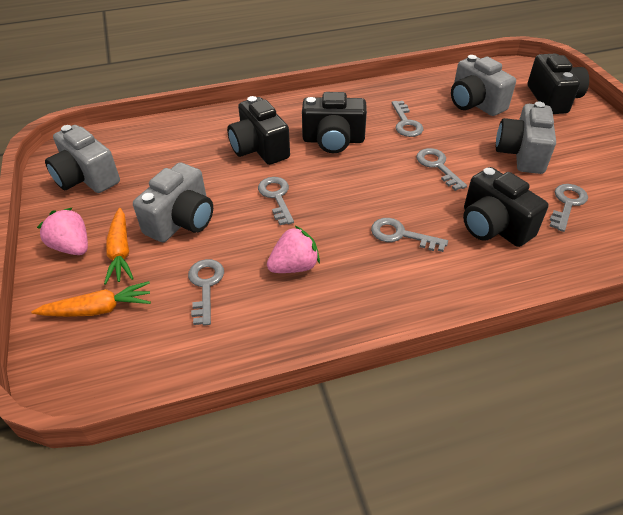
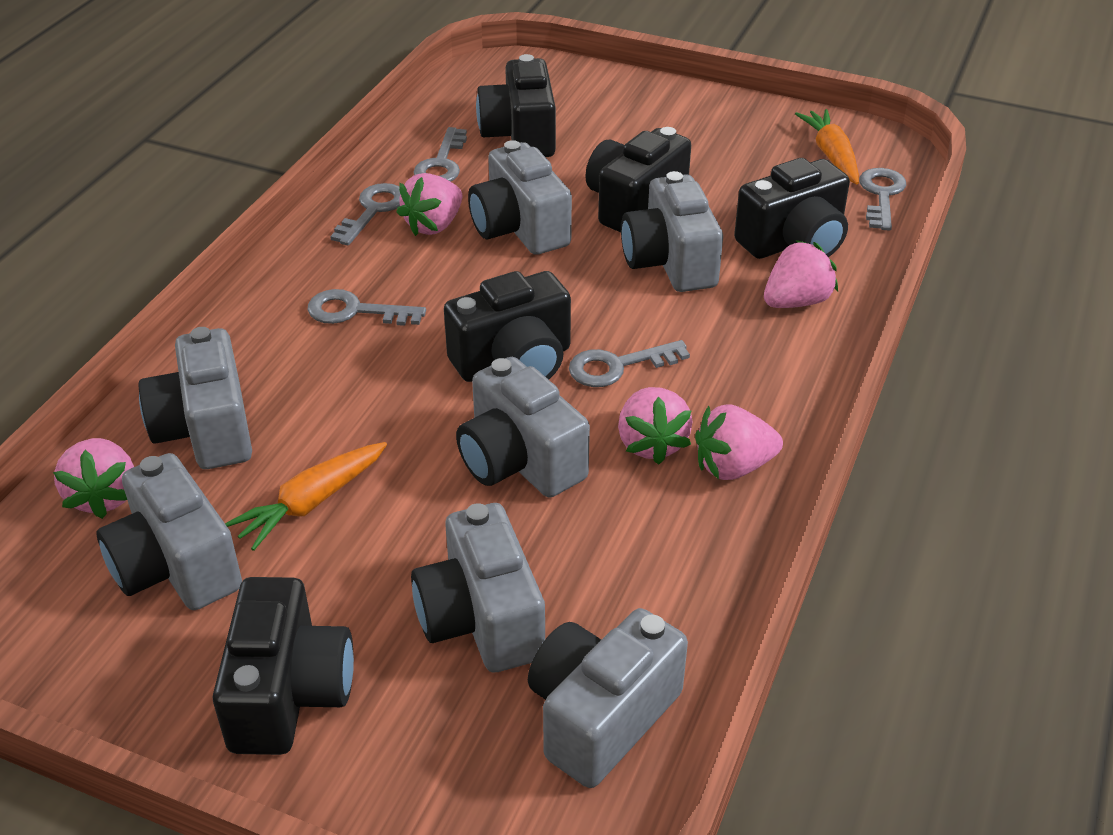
black camera: 4 -> 5
grey camera: 4 -> 7
grey key: 6 -> 5
pink strawberry: 2 -> 5

